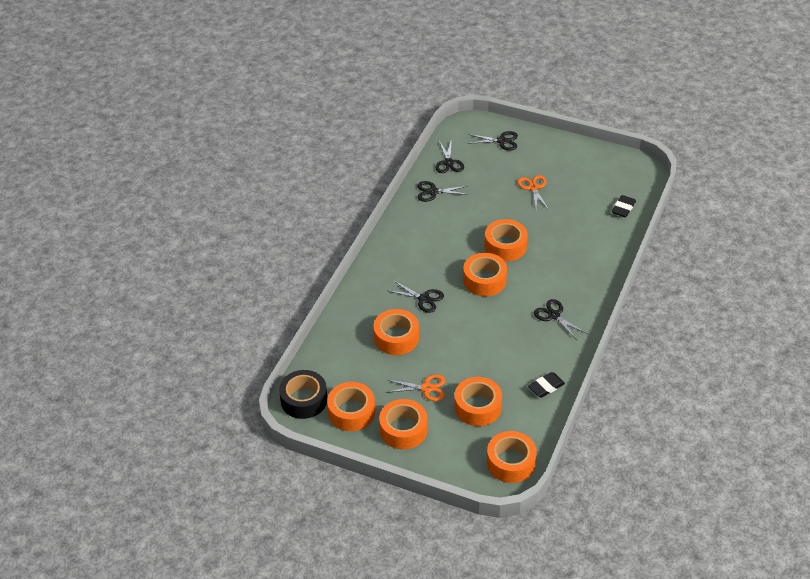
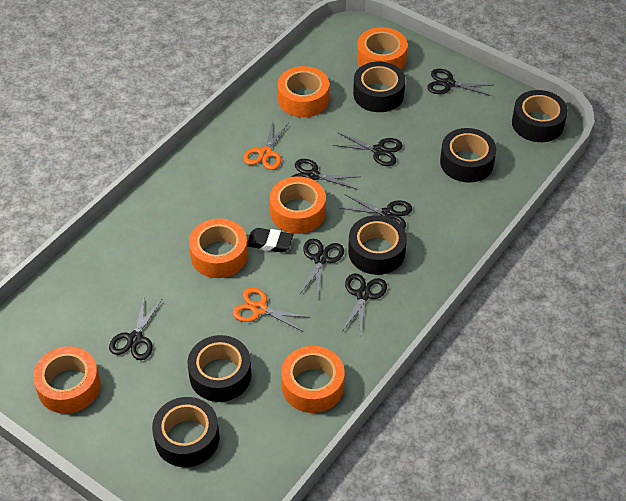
black eraser: 2 -> 1
black scissors: 5 -> 7
black tape: 1 -> 6
orange tape: 7 -> 6

